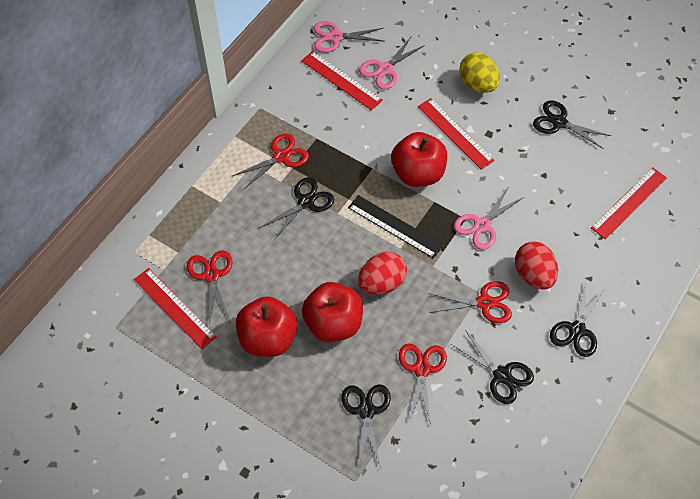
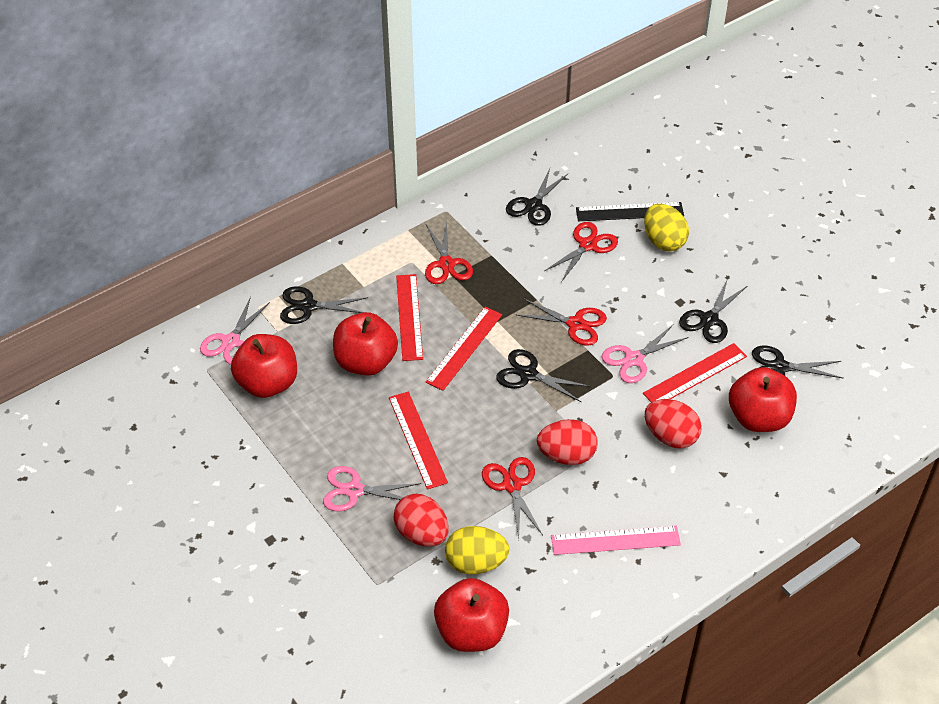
pink ruler: 0 -> 1
red apple: 3 -> 4
red egg: 2 -> 3
yellow egg: 1 -> 2

